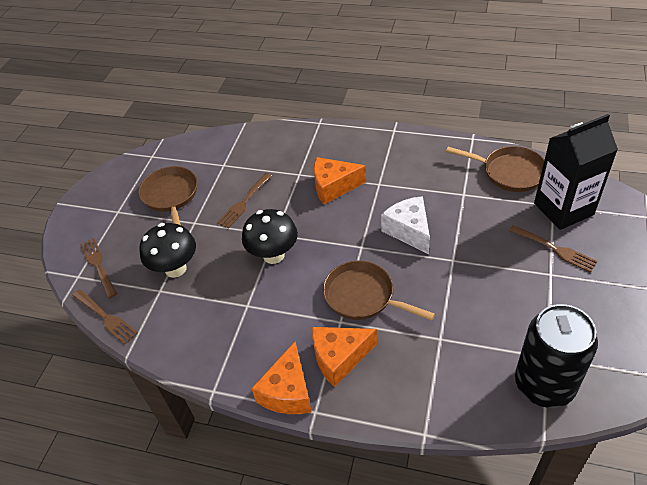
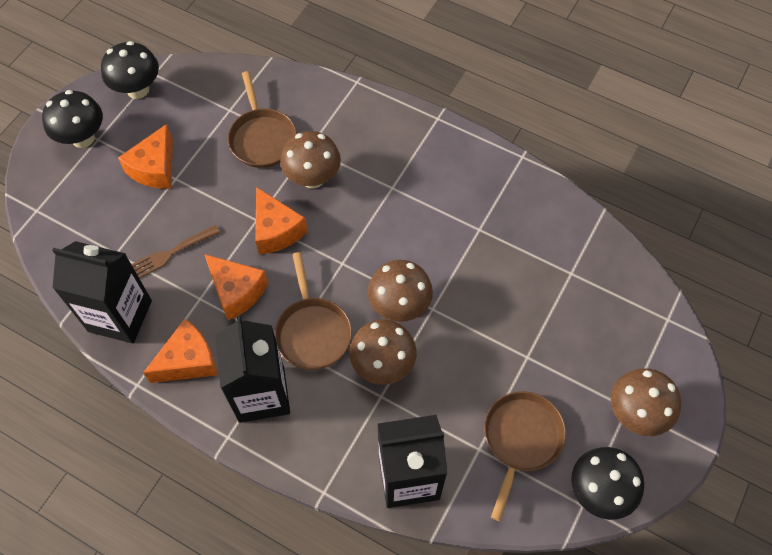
black can: 1 -> 0
black carton: 1 -> 3
black mushroom: 2 -> 3
brown fork: 4 -> 1
brown mushroom: 0 -> 4
orange cheese: 3 -> 4
white cheese: 1 -> 0

